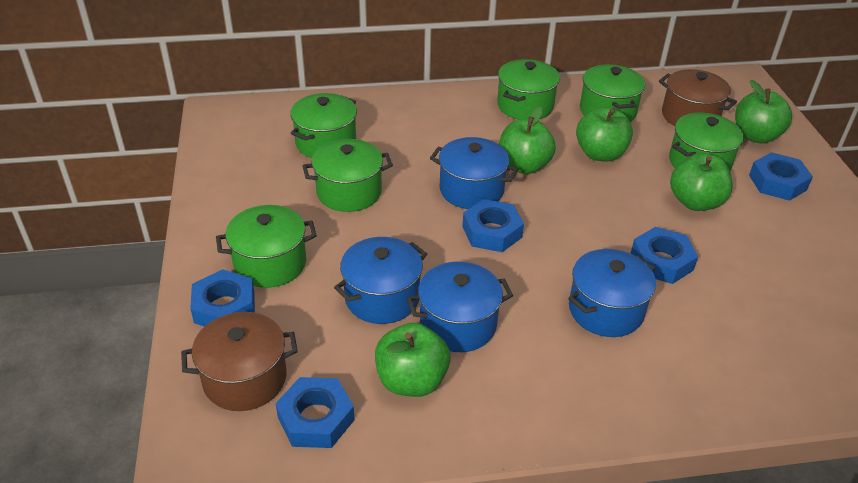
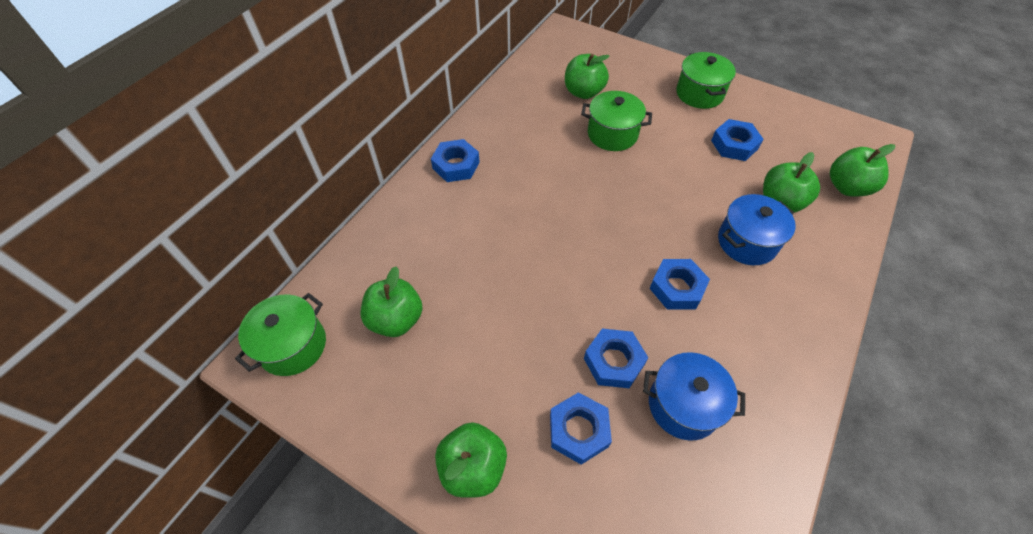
blue pot: 4 -> 2
brown pot: 2 -> 0
green pot: 6 -> 3

